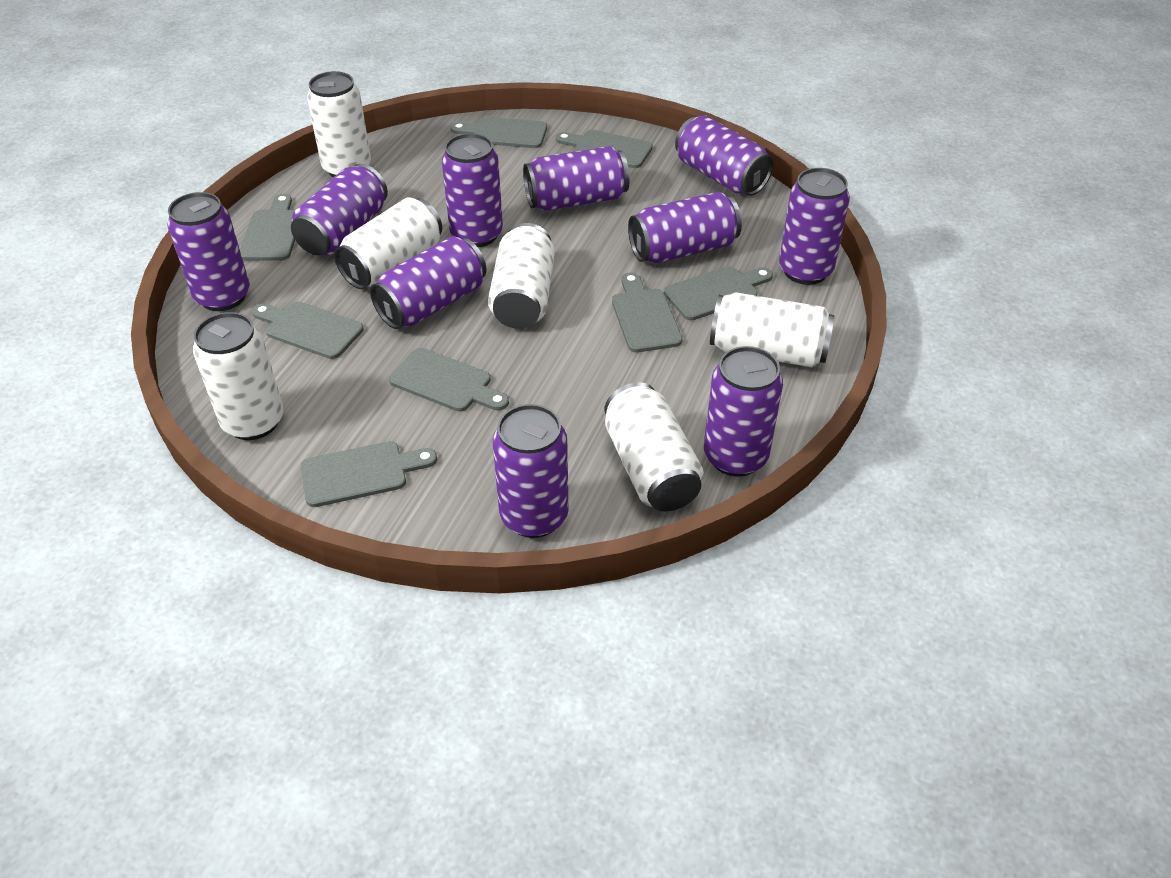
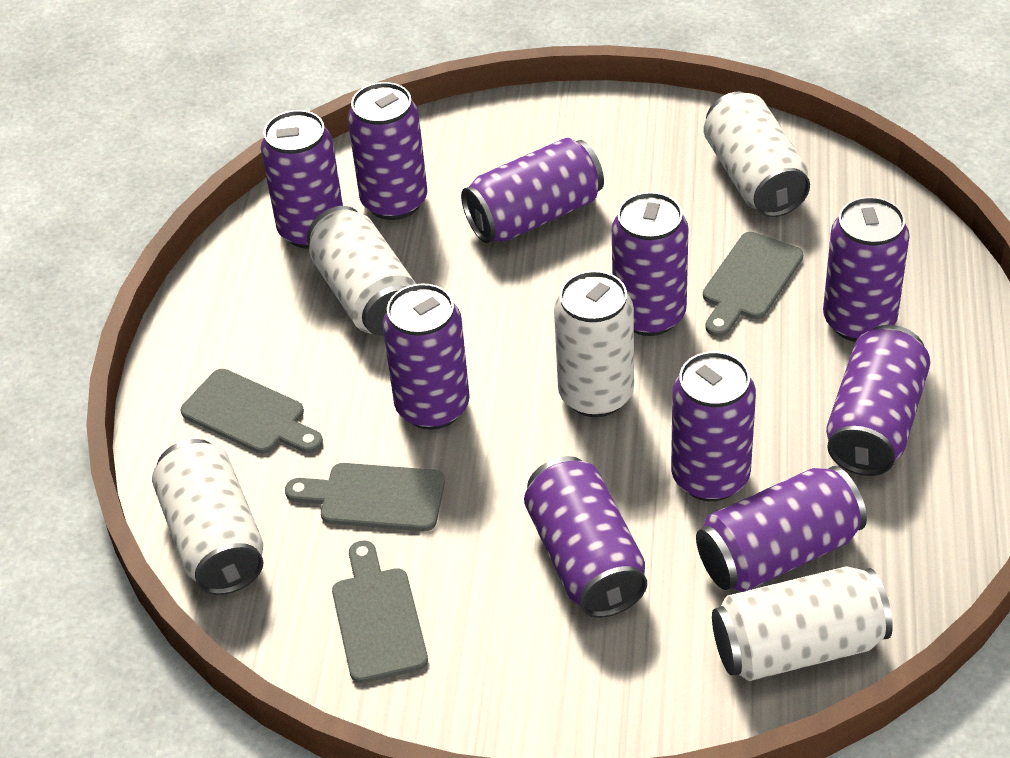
grey cutting board: 8 -> 4
white can: 6 -> 5

